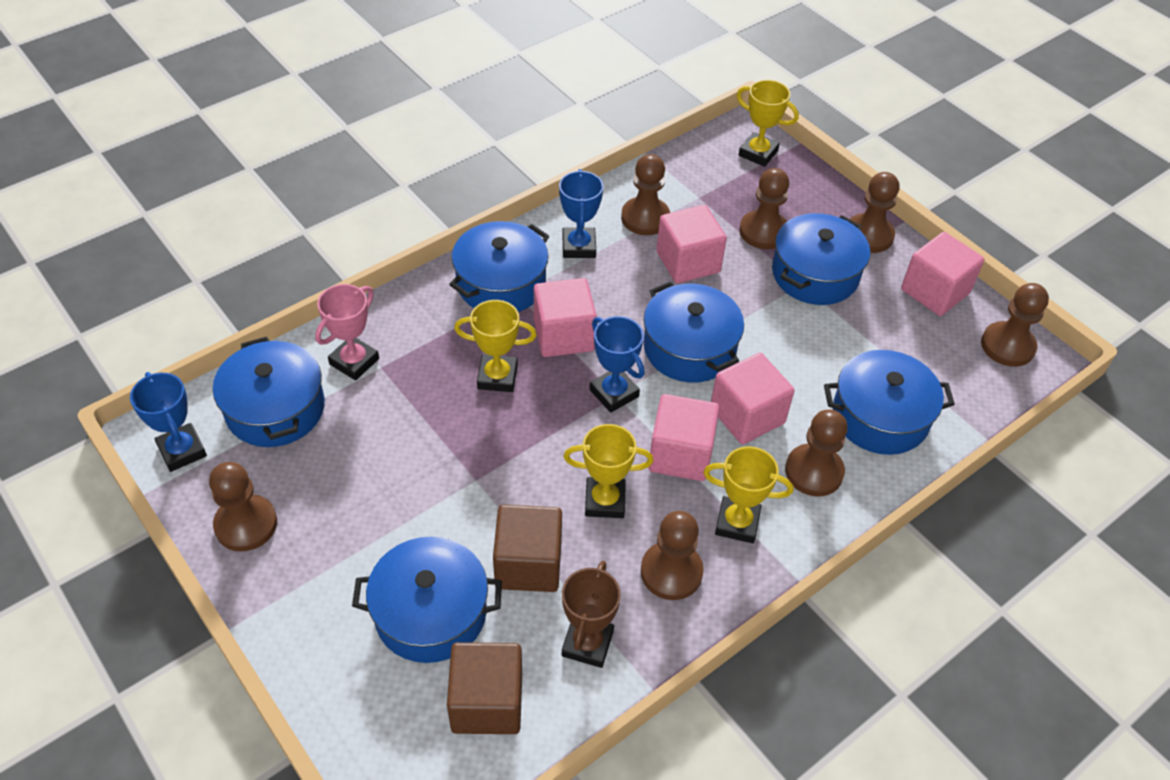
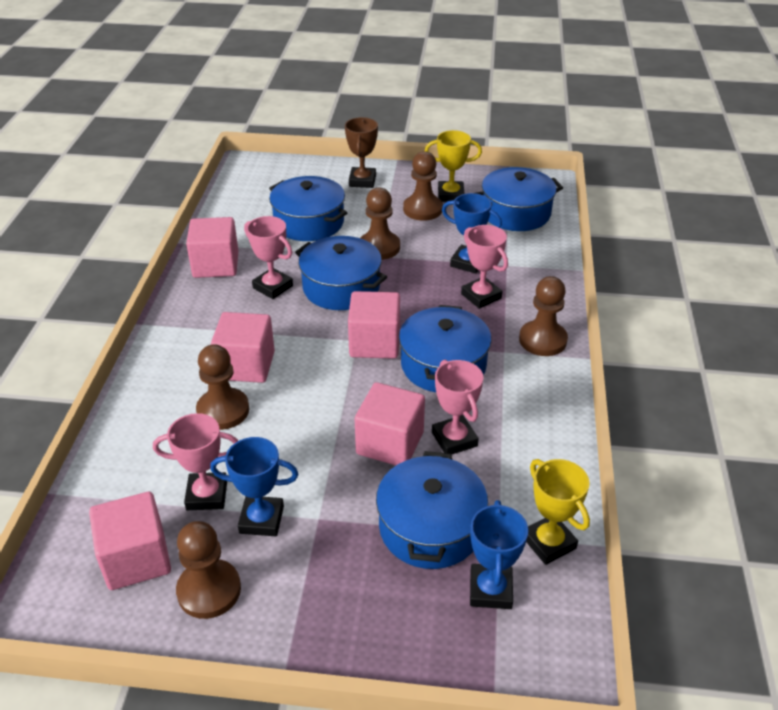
blue pot: 6 -> 5
brown cube: 2 -> 0
brown pawn: 7 -> 5
pink trophy: 1 -> 4
yellow trophy: 4 -> 2

